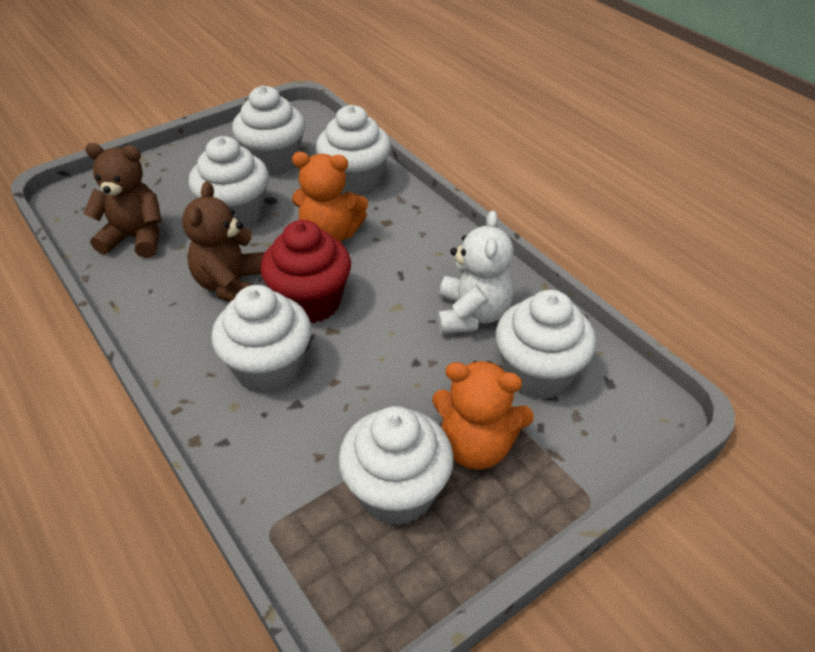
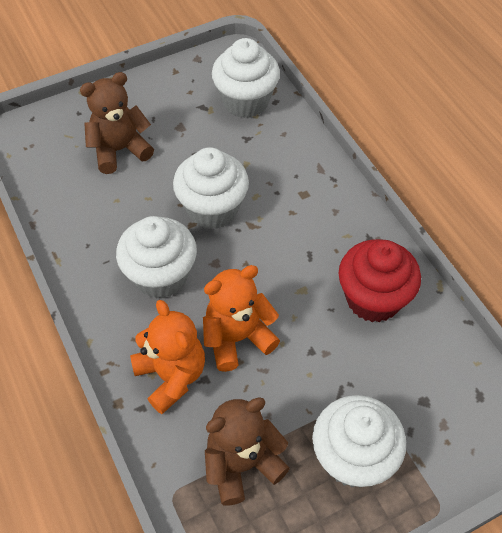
white cupcake: 6 -> 4
white teddy bear: 1 -> 0

